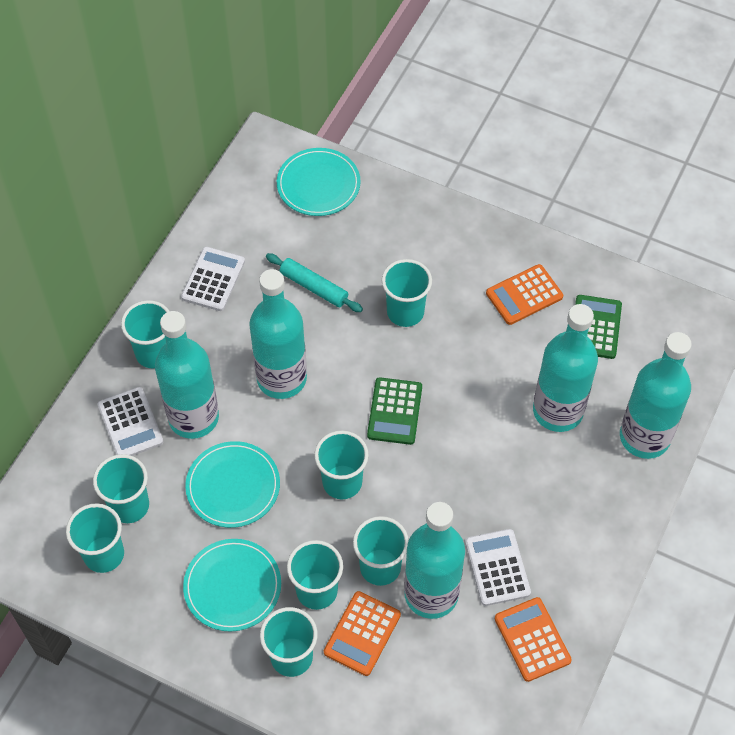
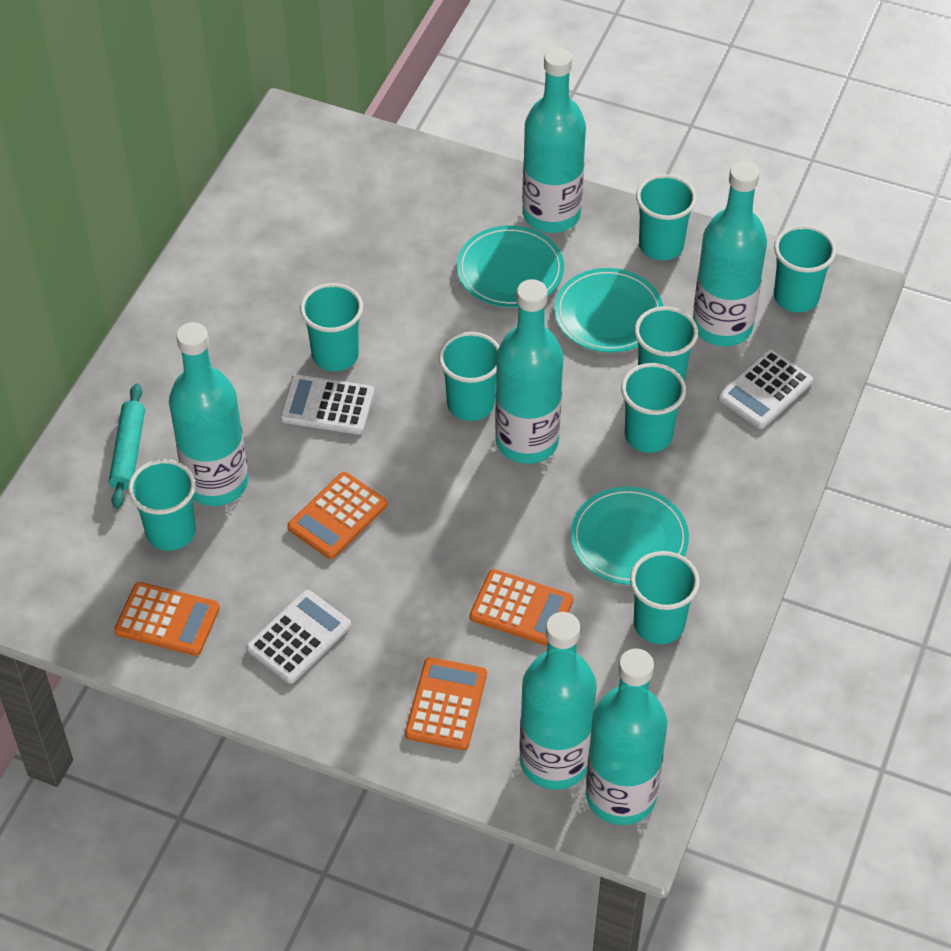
green calculator: 2 -> 0
orange calculator: 3 -> 4
turquoise bottle: 5 -> 6

